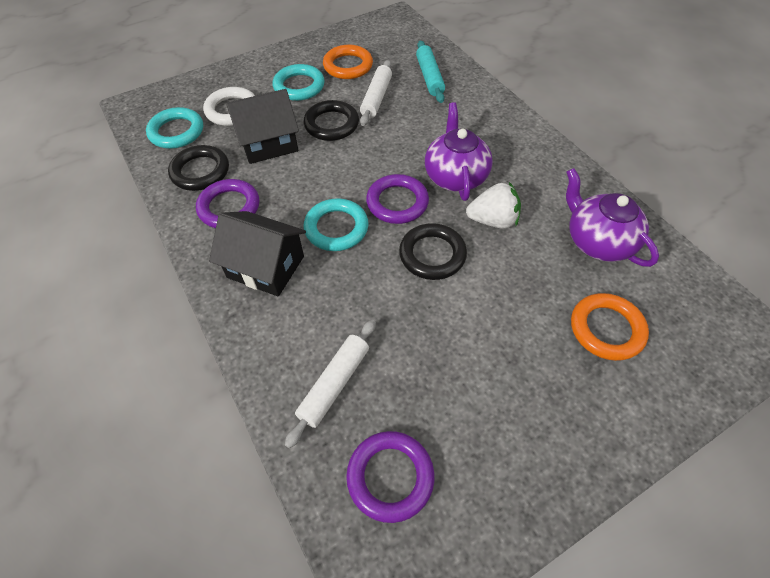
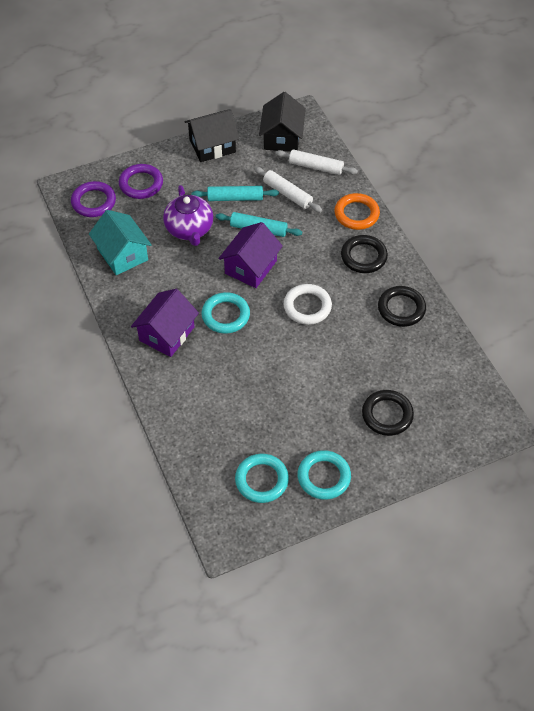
orange ring: 2 -> 1
purple house: 0 -> 2
purple ring: 3 -> 2
purple teapot: 2 -> 1
turquoise house: 0 -> 1
turquoise rolling pin: 1 -> 2
white strawberry: 1 -> 0

